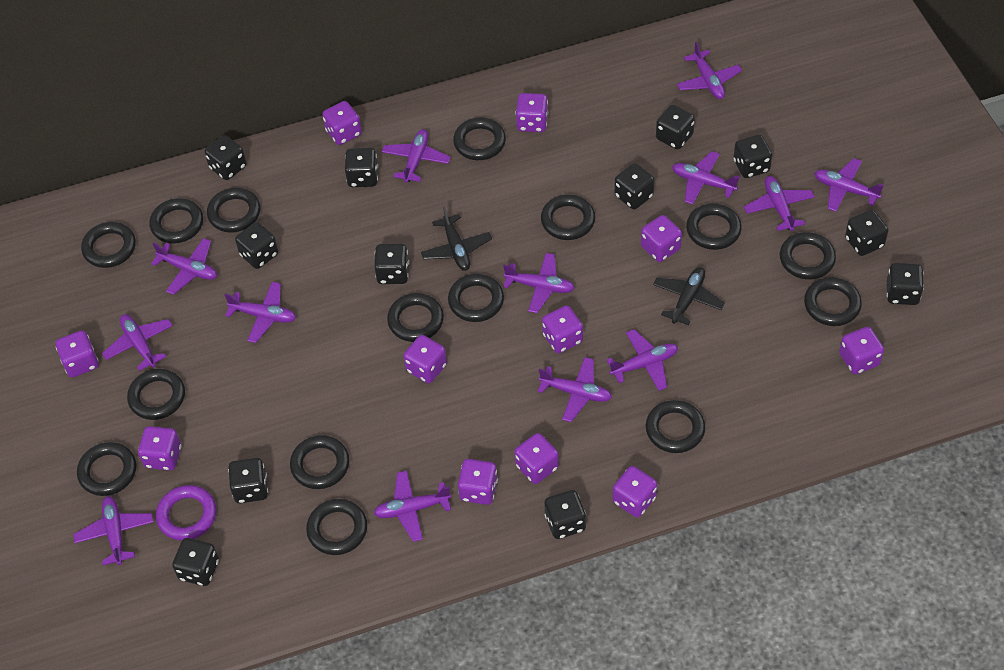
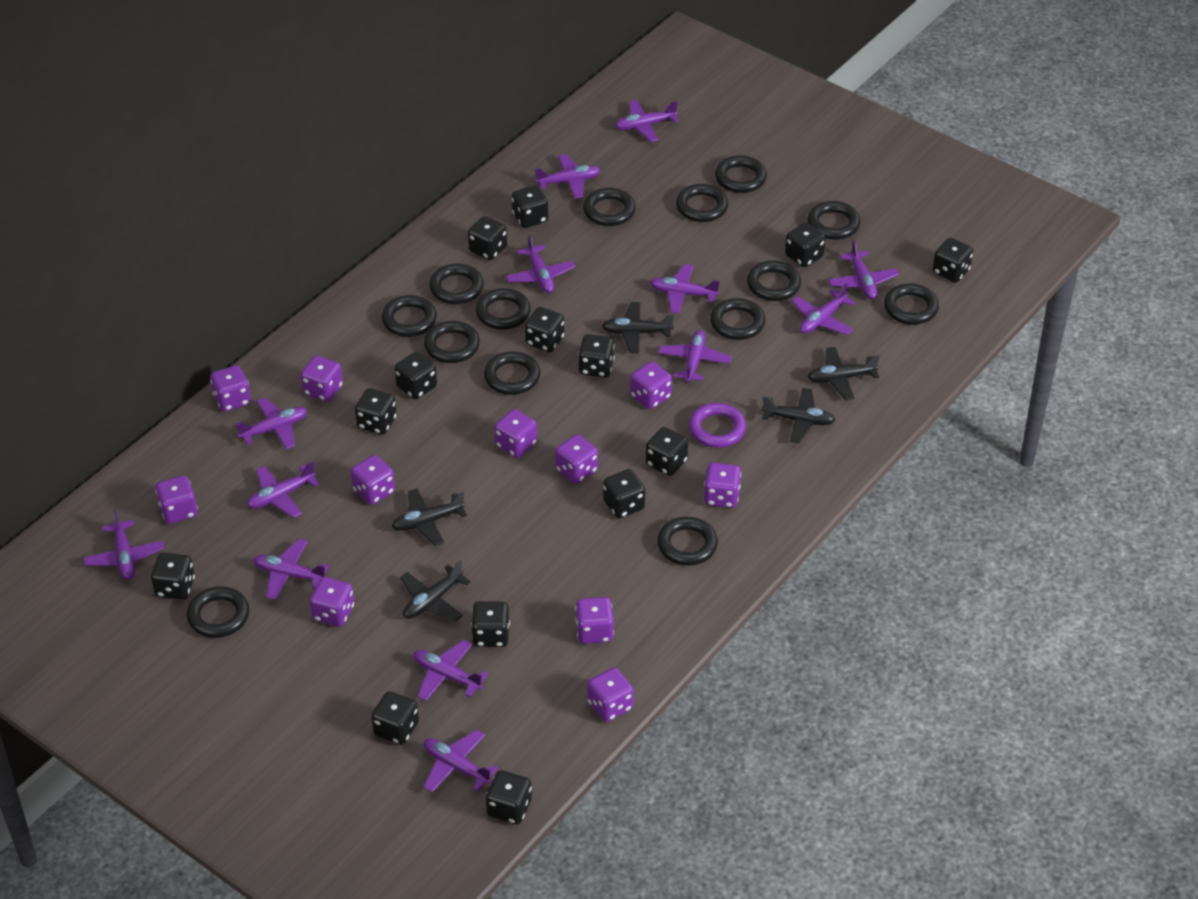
black dice: 12 -> 14
black plane: 2 -> 5
black ring: 15 -> 14

